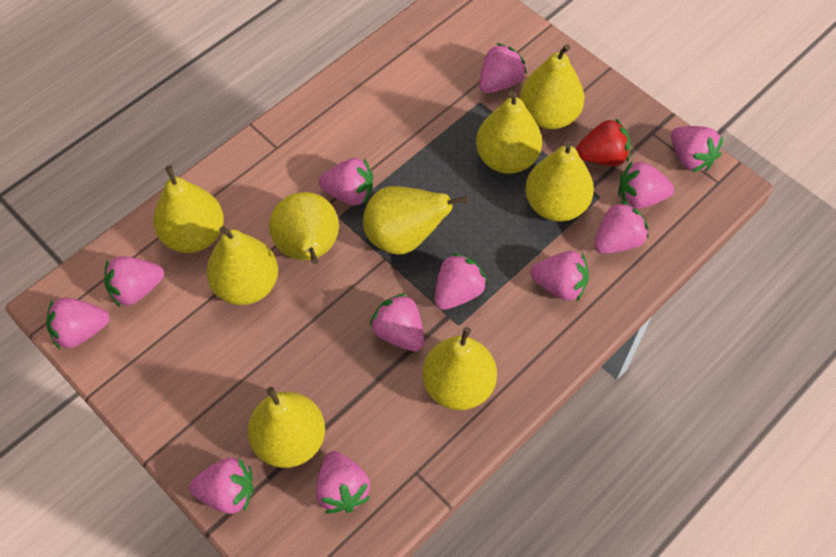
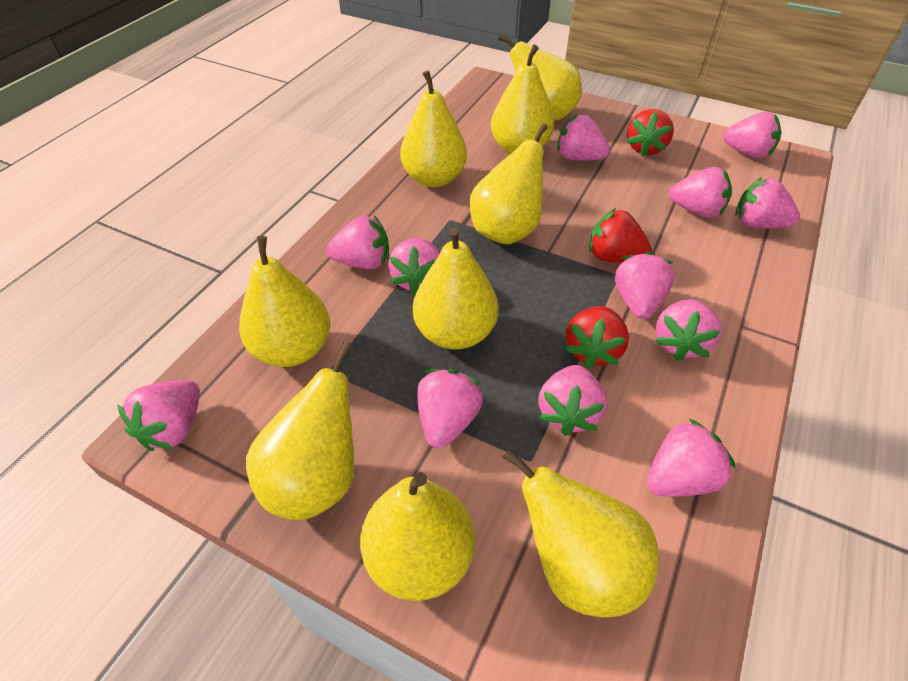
red strawberry: 1 -> 3

